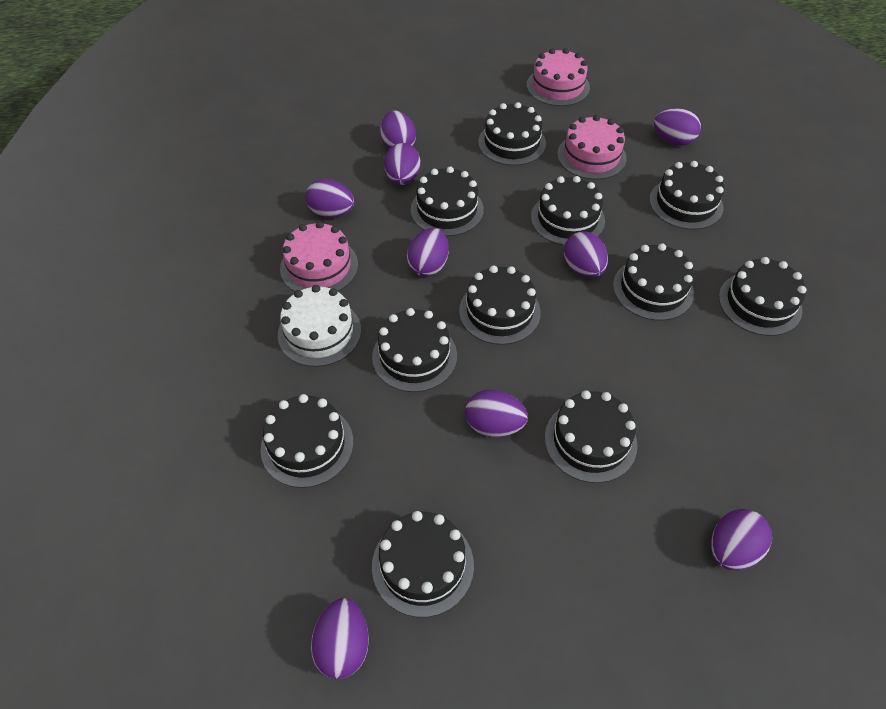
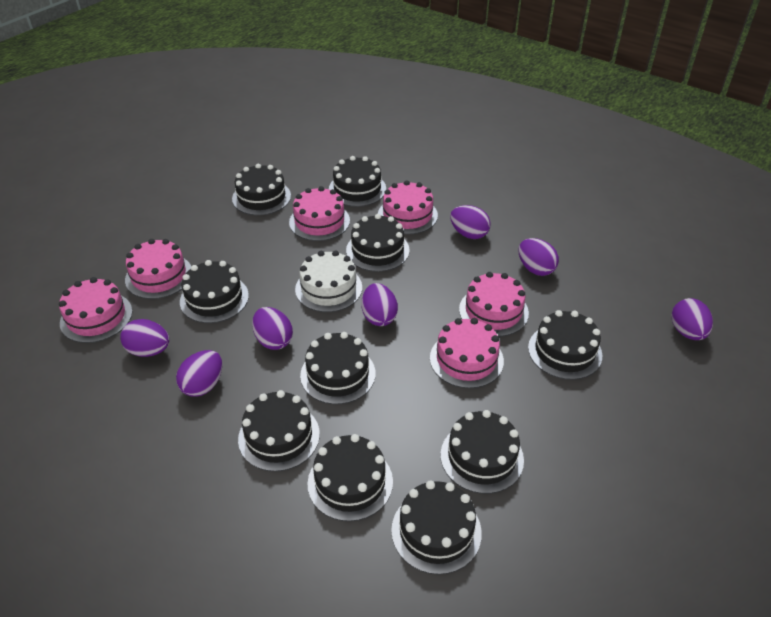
black cake: 11 -> 10
pink cake: 3 -> 6
purple egg: 9 -> 7

